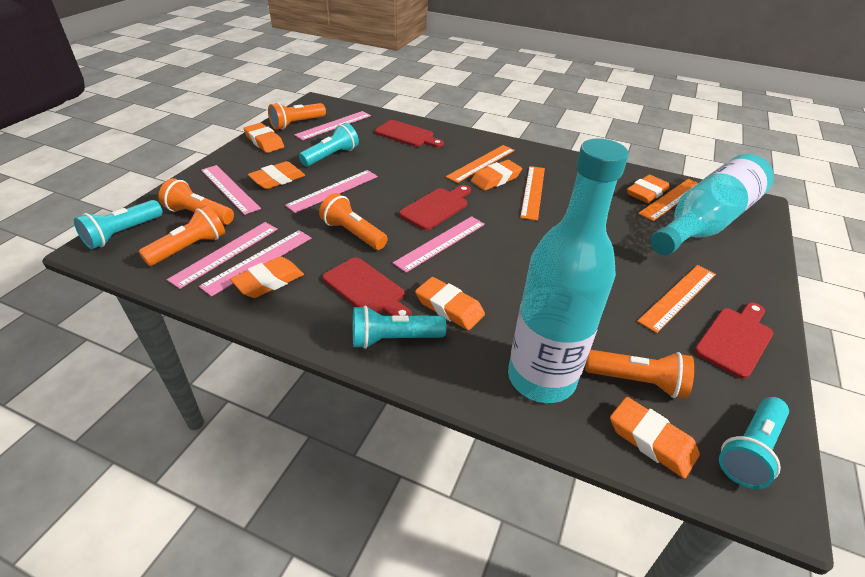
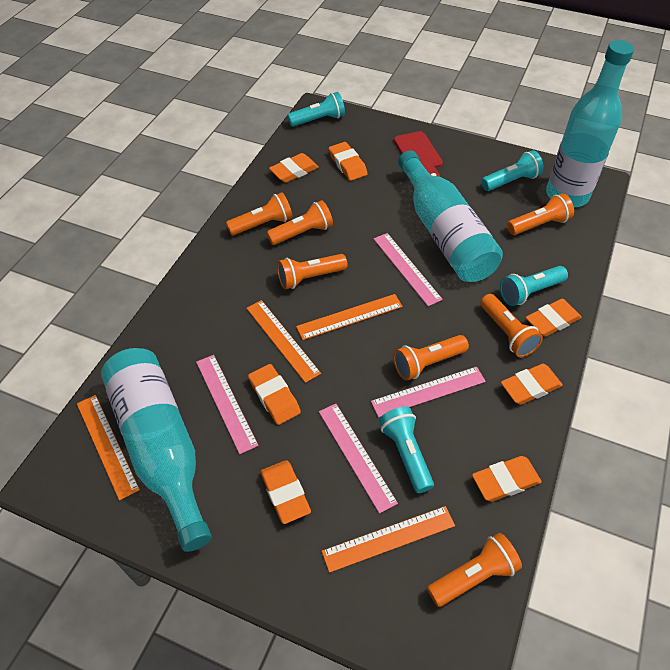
orange flashlight: 5 -> 7
pink ruler: 6 -> 4
red cutting board: 4 -> 1
turquoise bottle: 2 -> 3

